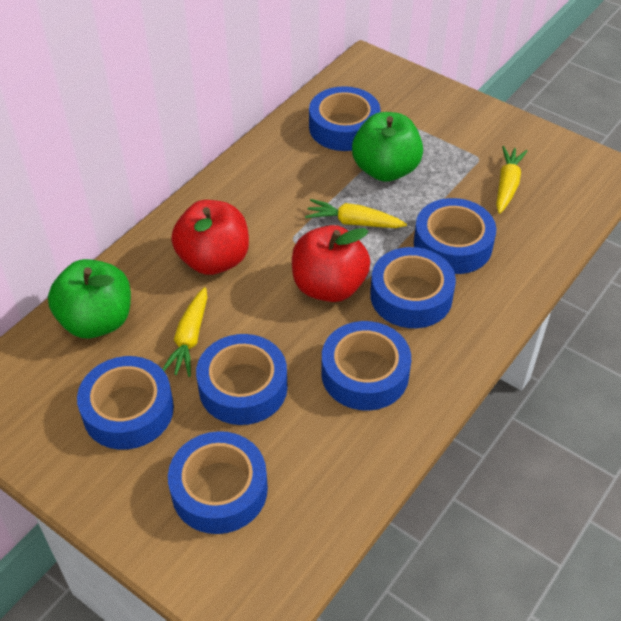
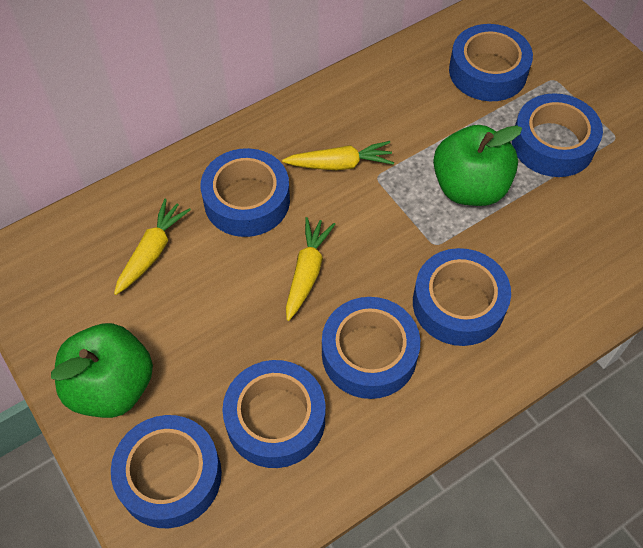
red apple: 2 -> 0

